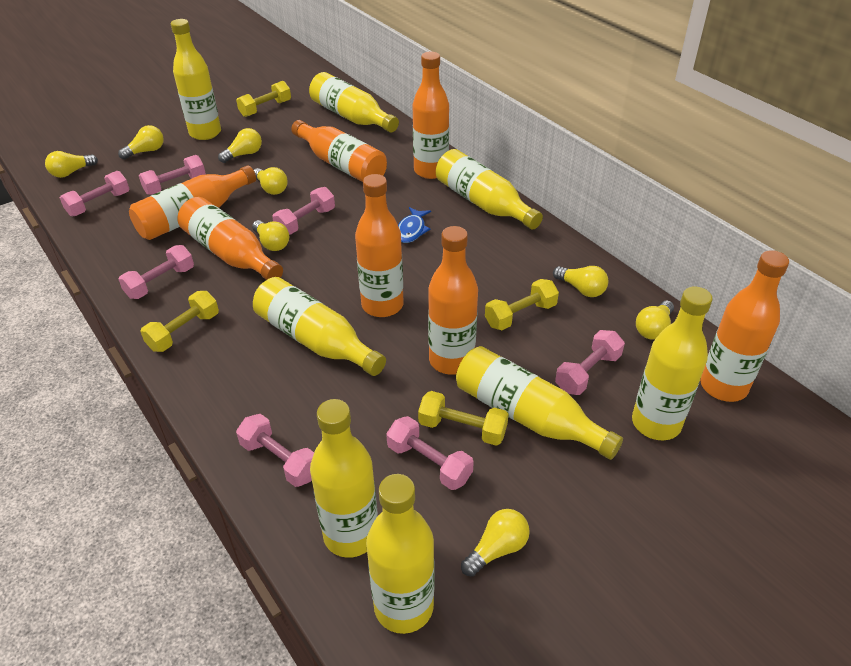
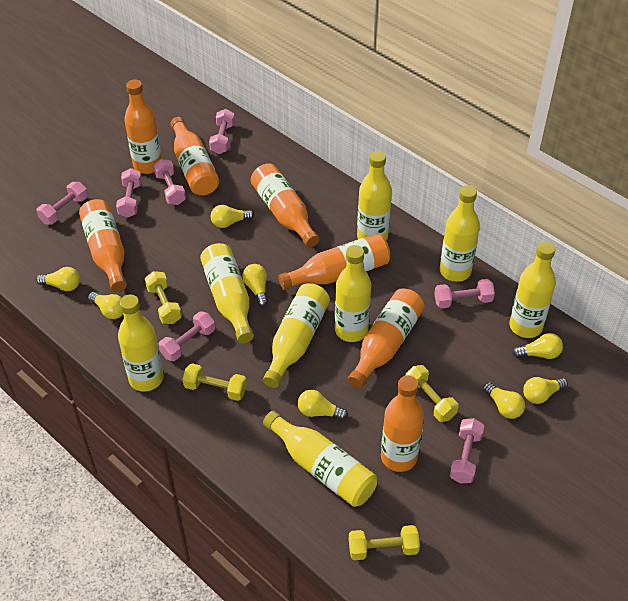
blue fish: 1 -> 0

